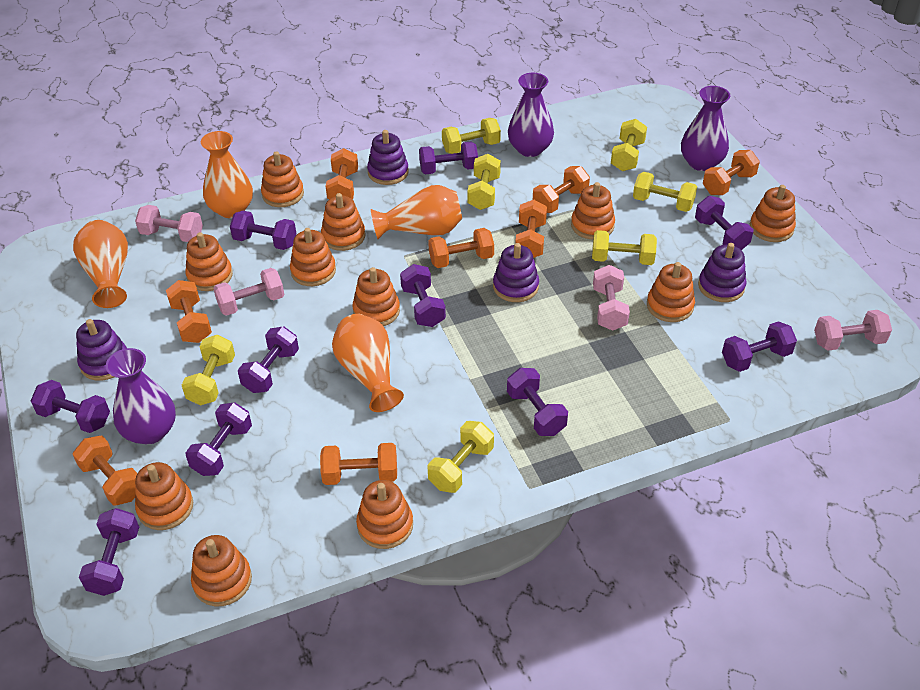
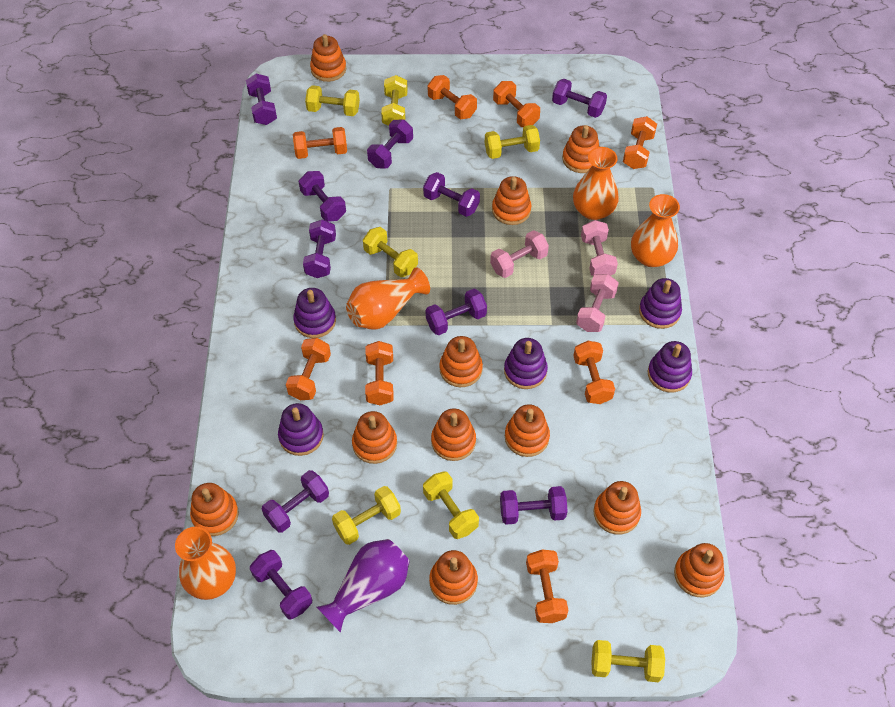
pink dumbbell: 4 -> 3
purple stacking toy: 4 -> 5
purple vase: 3 -> 1

